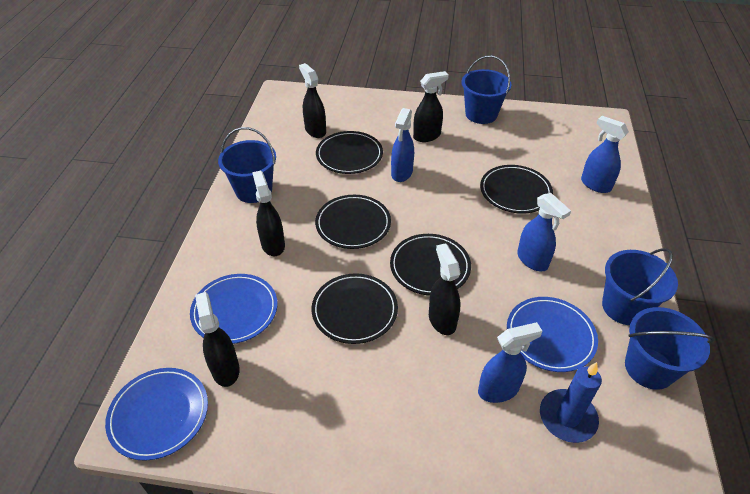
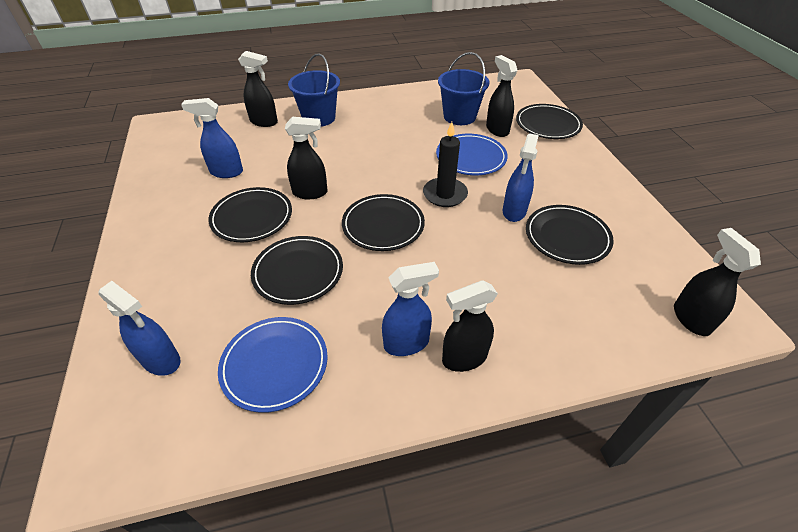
black candle: 0 -> 1
blue bucket: 4 -> 2
blue candle: 1 -> 0
blue plate: 3 -> 2

